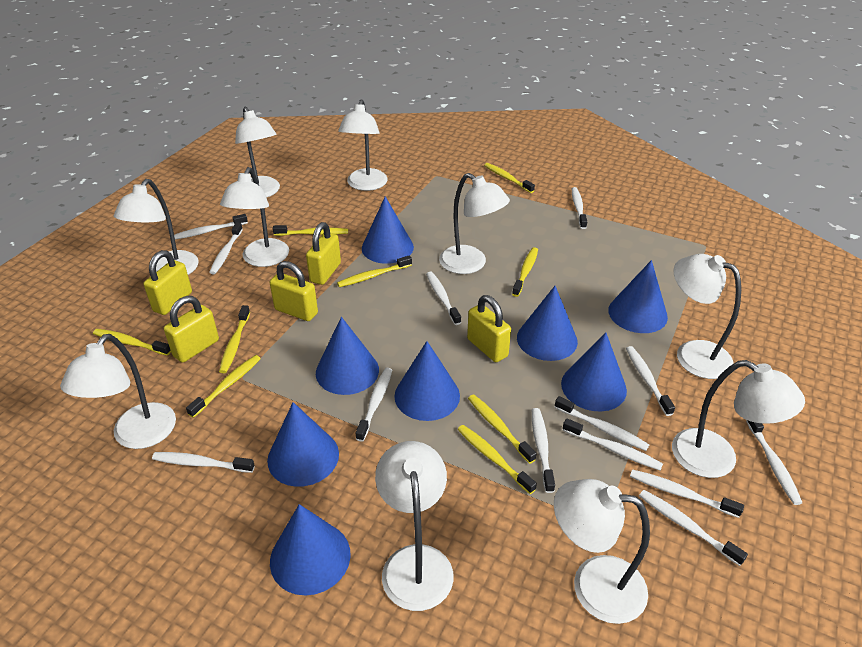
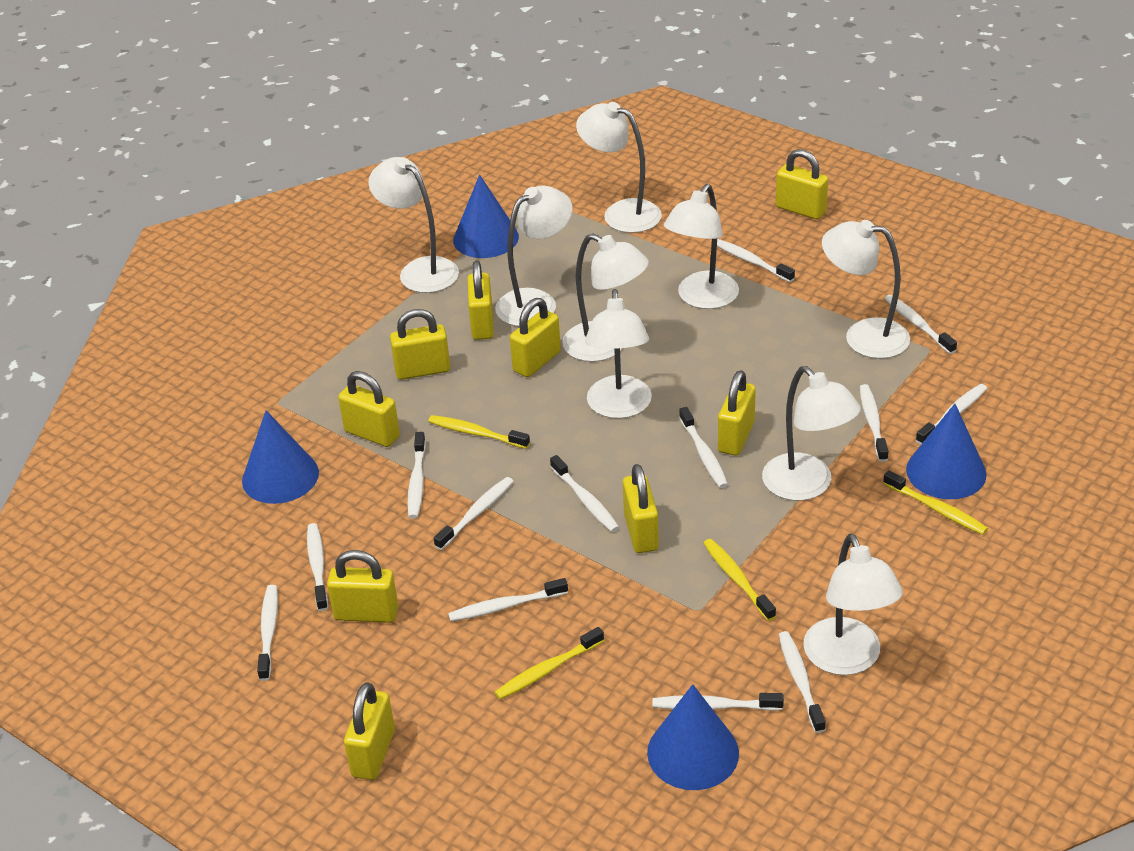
blue cone: 8 -> 4
white lamp: 10 -> 9
yellow padlock: 5 -> 9
yellow toothbrush: 9 -> 4

